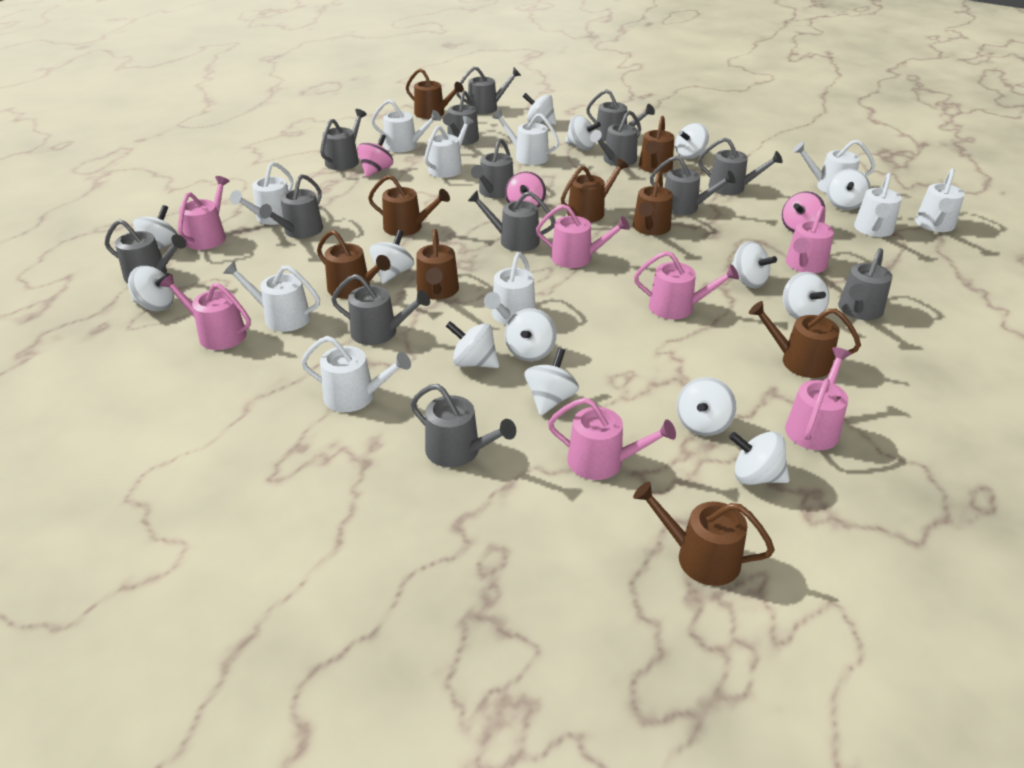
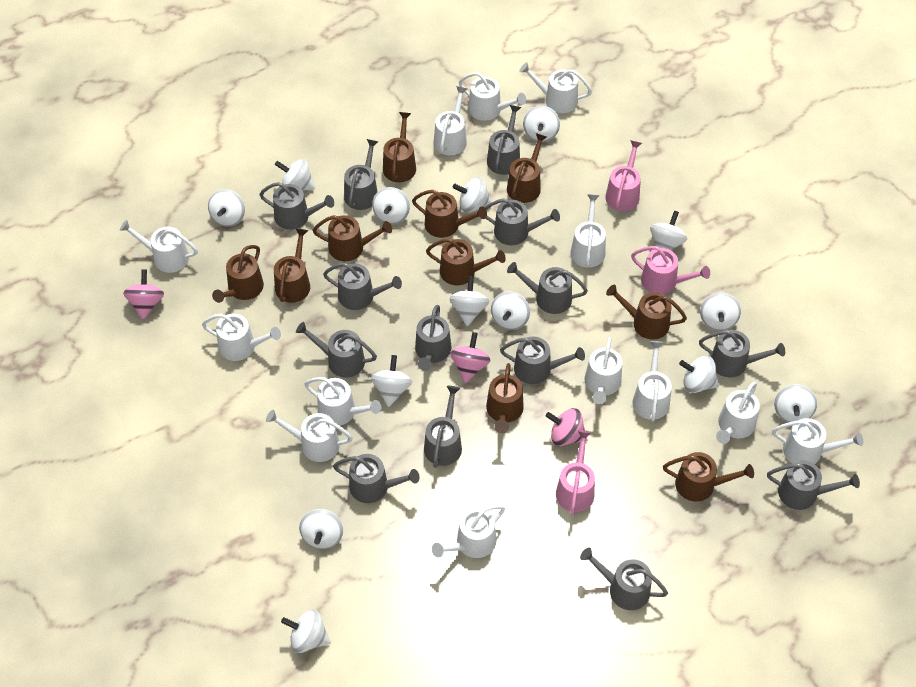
brown watering can: 9 -> 10
pink watering can: 7 -> 3
white watering can: 10 -> 13

